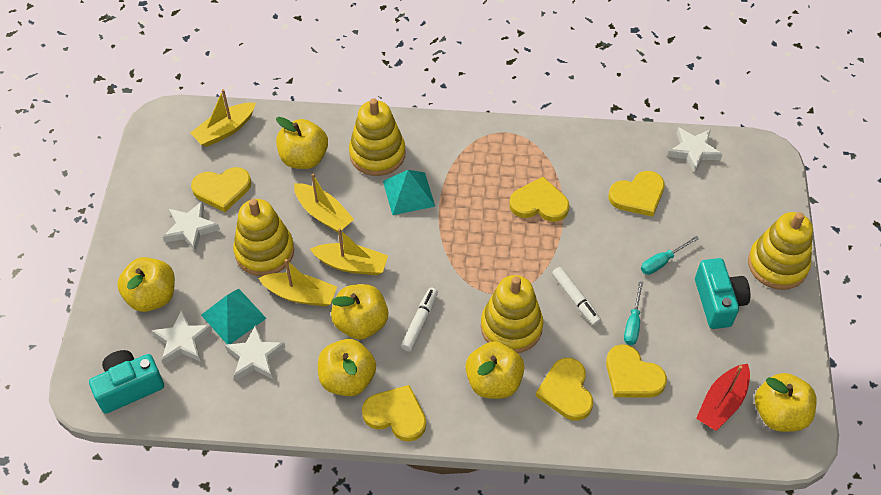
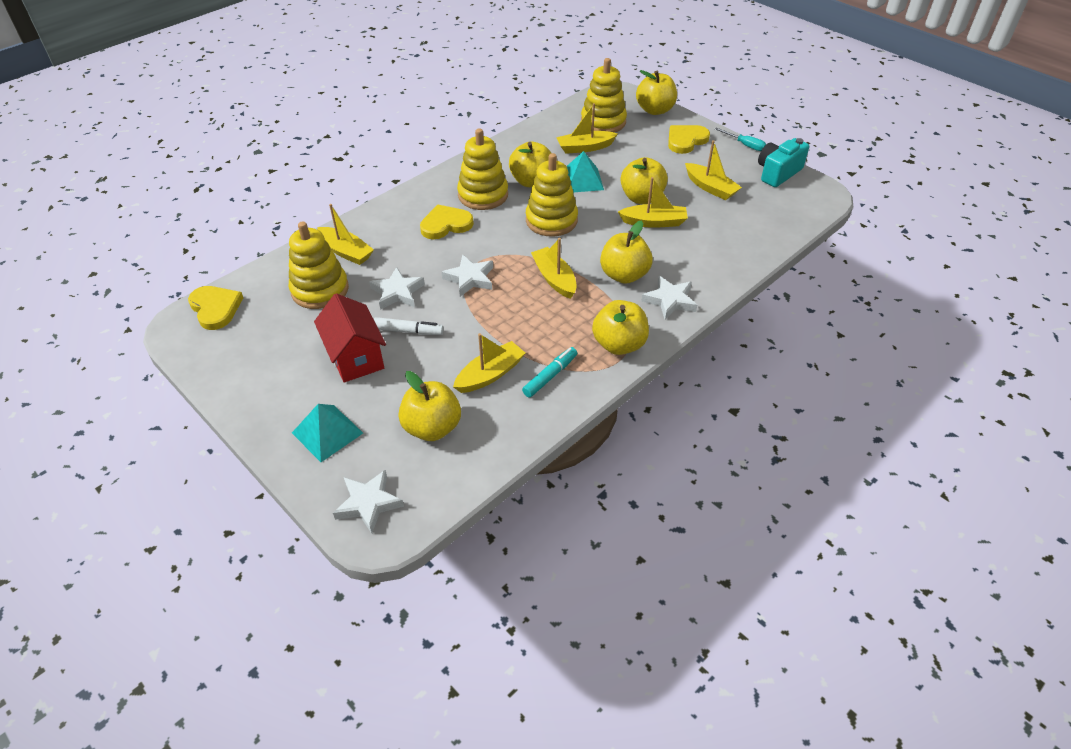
red boat: 1 -> 0
red house: 0 -> 1
turquoise camera: 2 -> 1
turquoise marker: 0 -> 1
turquoise screwdriver: 2 -> 1
white marker: 2 -> 1
yellow boat: 4 -> 6
yellow heart: 6 -> 3

